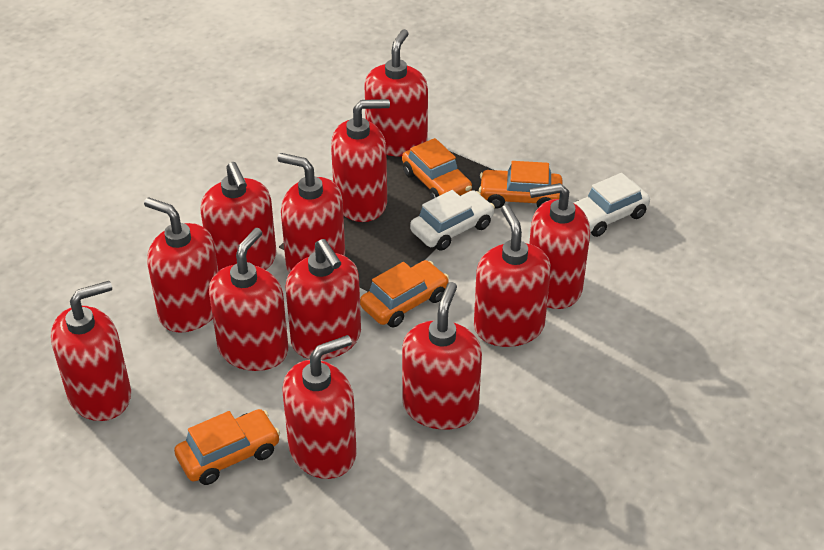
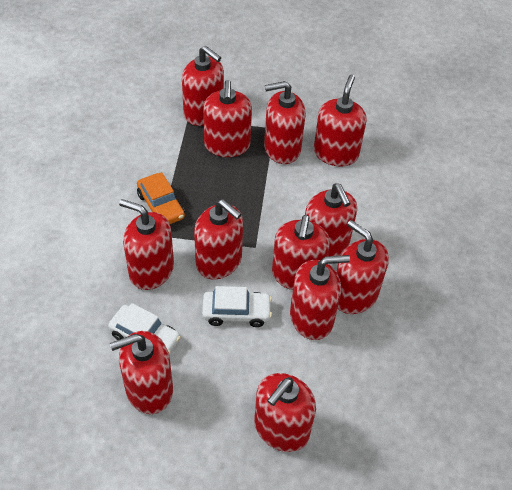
orange car: 4 -> 1

